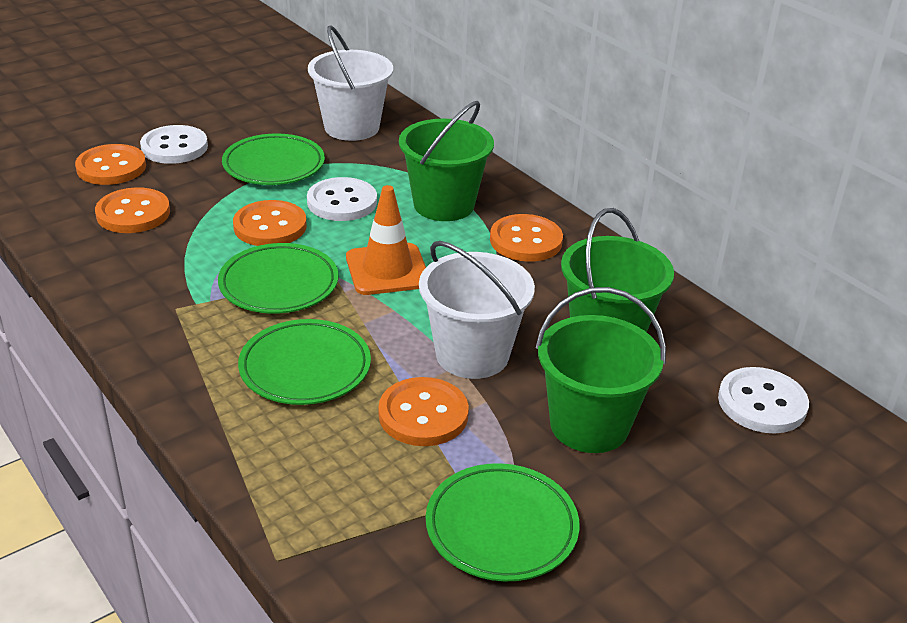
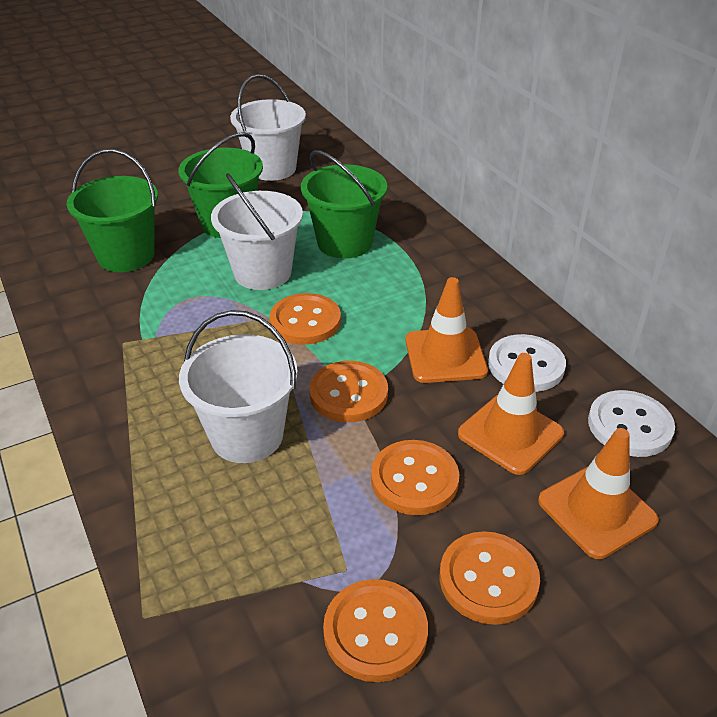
green plate: 4 -> 0
orange traffic cone: 1 -> 3
white bucket: 2 -> 3
white button: 3 -> 2

